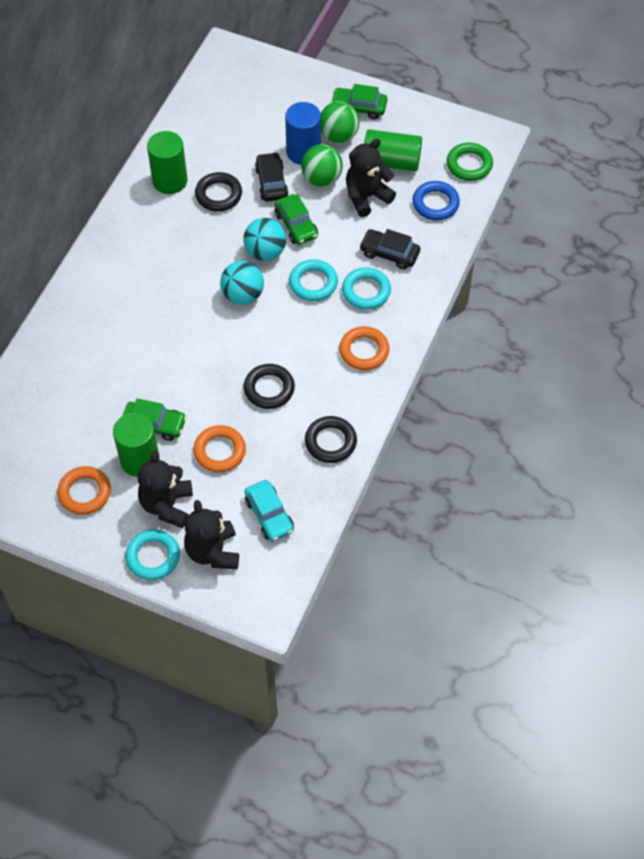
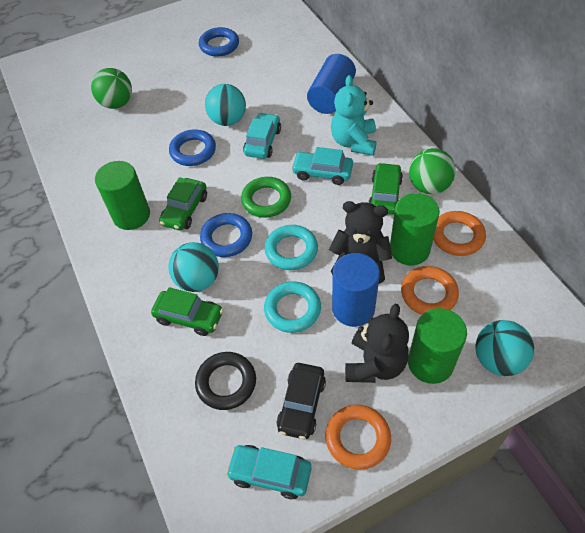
black car: 2 -> 1
black ring: 3 -> 1
black teddy bear: 3 -> 2
blue cylinder: 1 -> 2
blue ring: 1 -> 3
turquoise ball: 2 -> 3
turquoise car: 1 -> 3
turquoise ring: 3 -> 2
turquoise teddy bear: 0 -> 1

